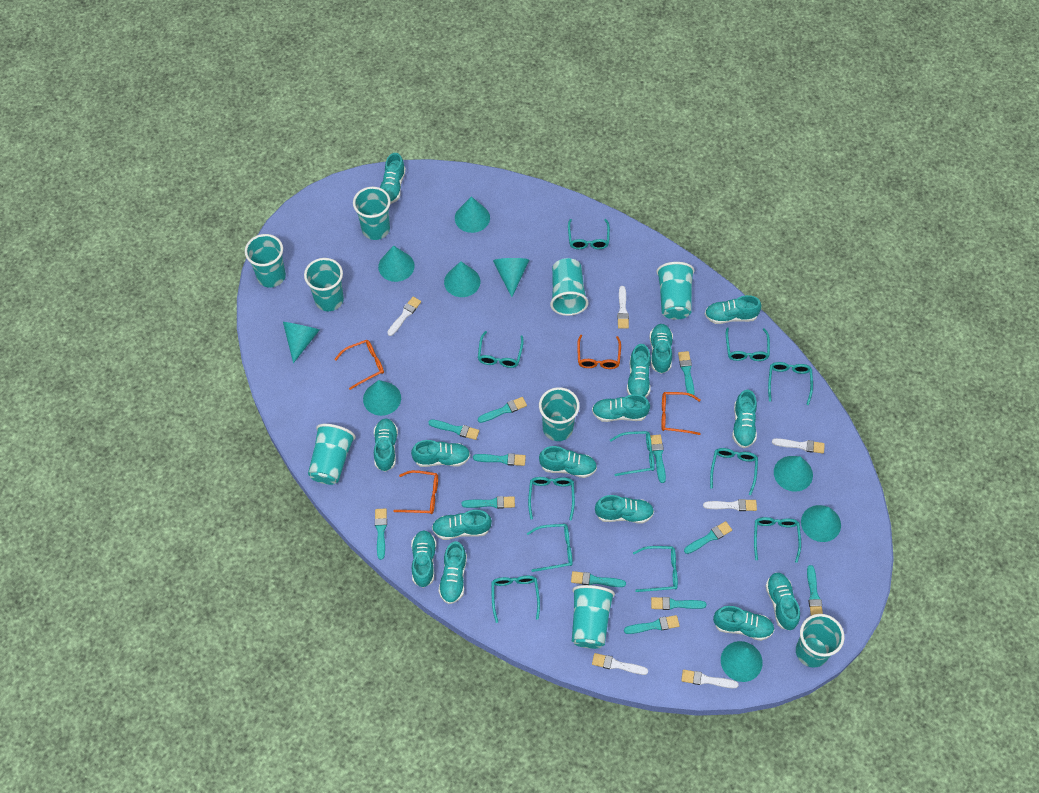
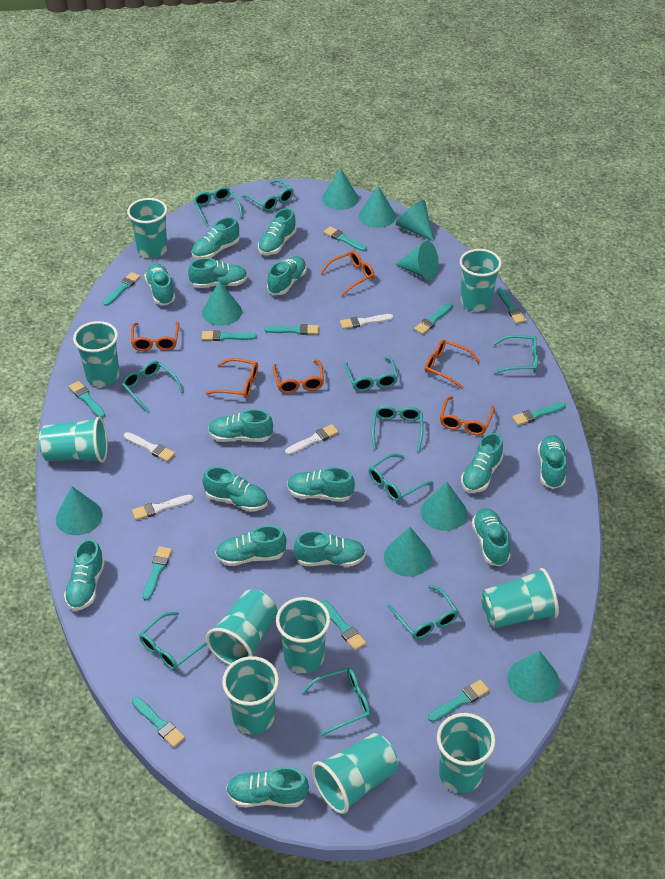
orange glasses: 4 -> 6
turquoise cup: 9 -> 10
turquoise glasses: 11 -> 10
white brush: 6 -> 4

